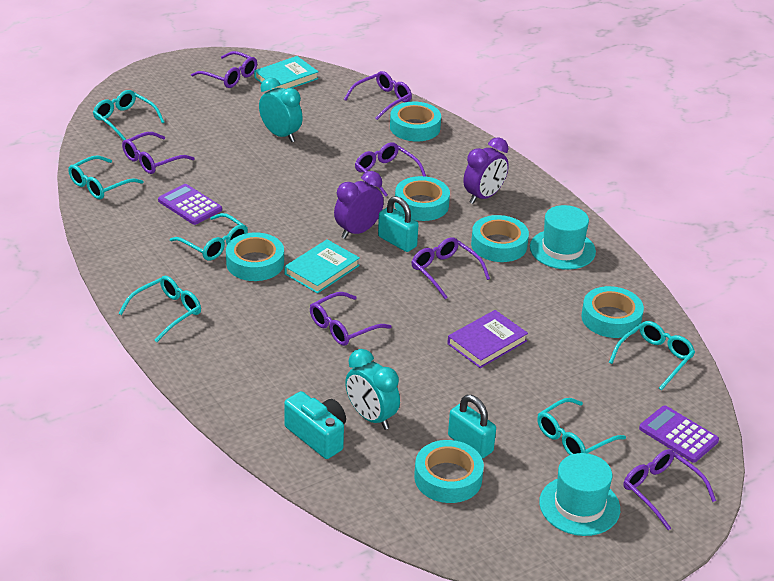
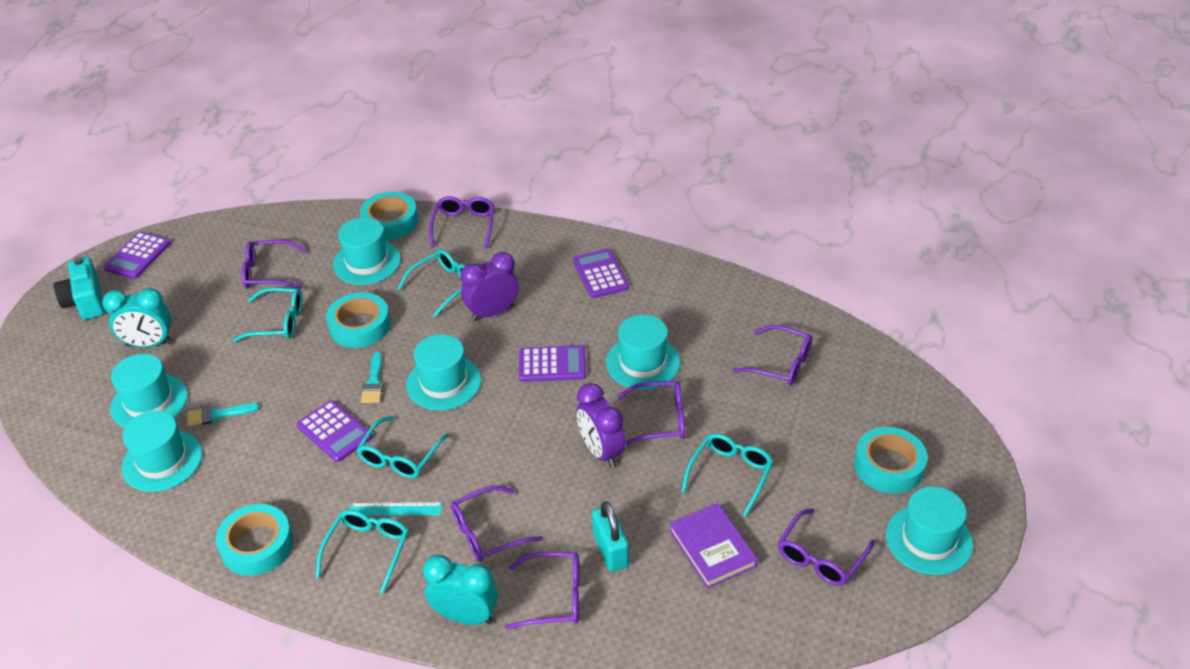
purple calculator: 2 -> 4
turquoise book: 2 -> 0
turquoise brush: 0 -> 2
turquoise glasses: 6 -> 5
turquoise hat: 2 -> 6
turquoise padlock: 2 -> 1
turquoise ruler: 0 -> 1
turquoise tape: 6 -> 4

